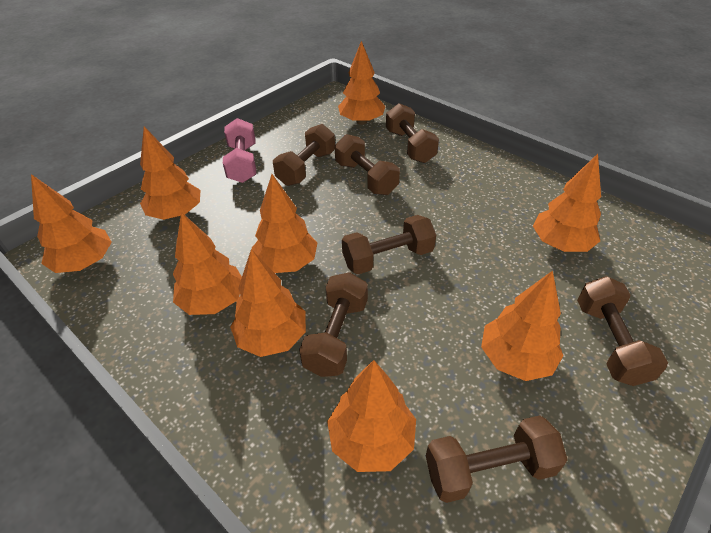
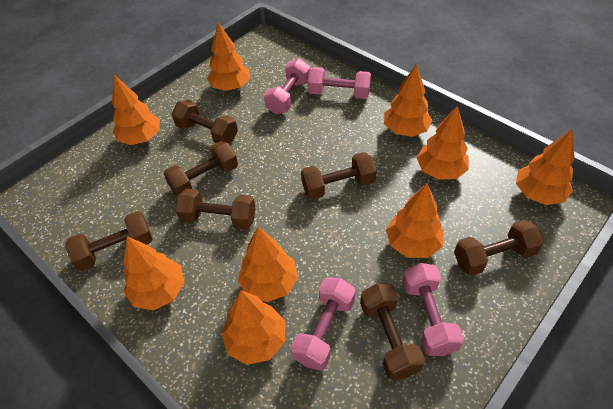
pink dumbbell: 1 -> 4

